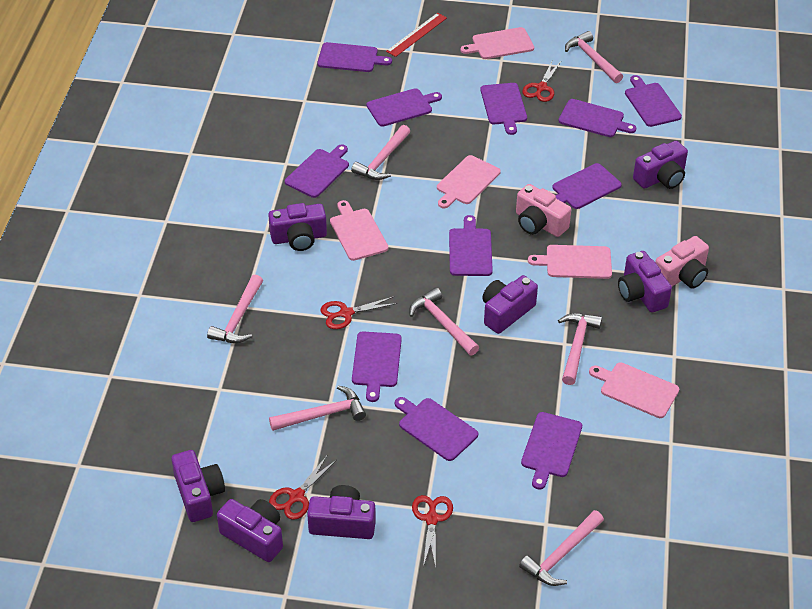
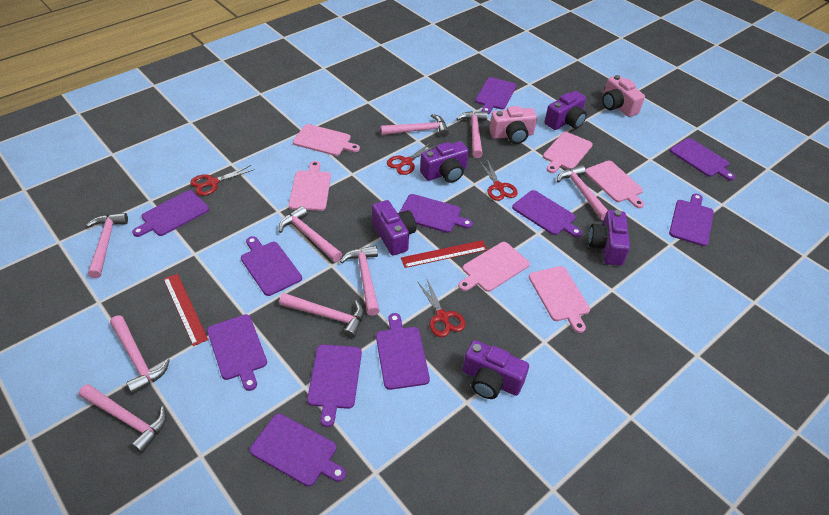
pink cutting board: 5 -> 6
pink hammer: 7 -> 9
purple camera: 7 -> 5
red ruler: 1 -> 2

